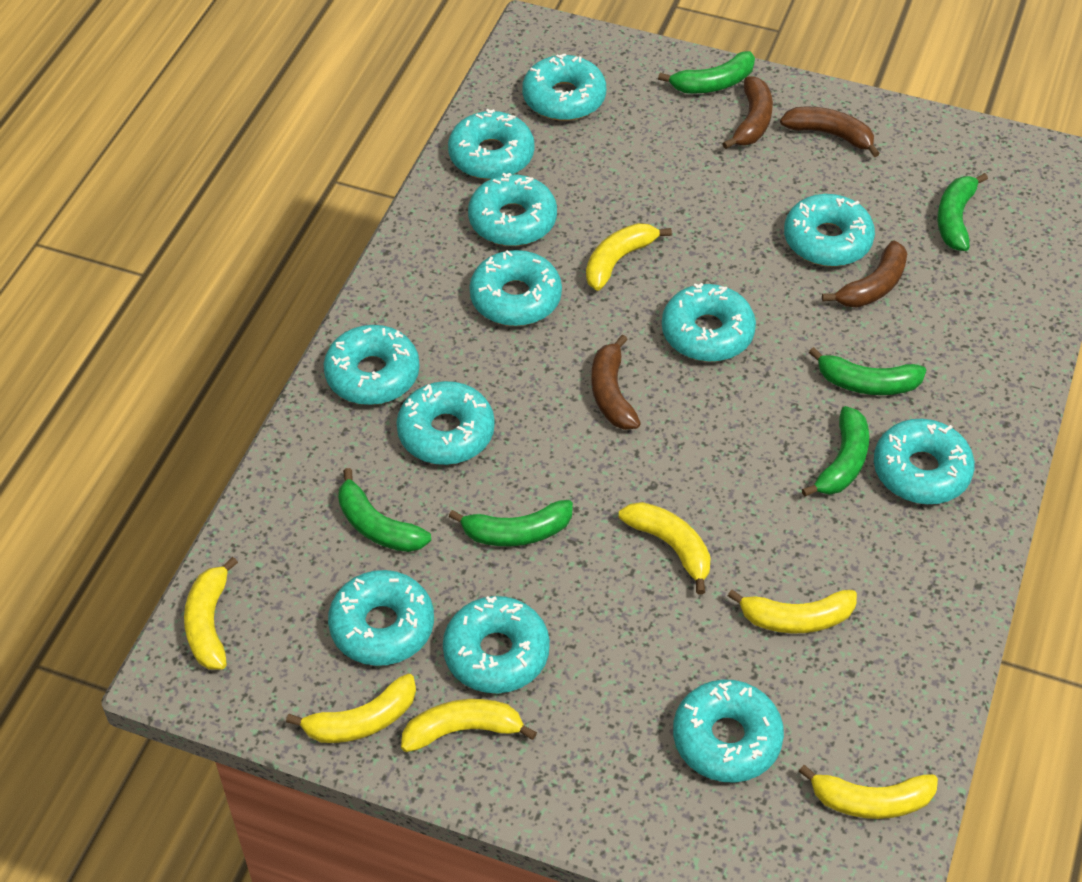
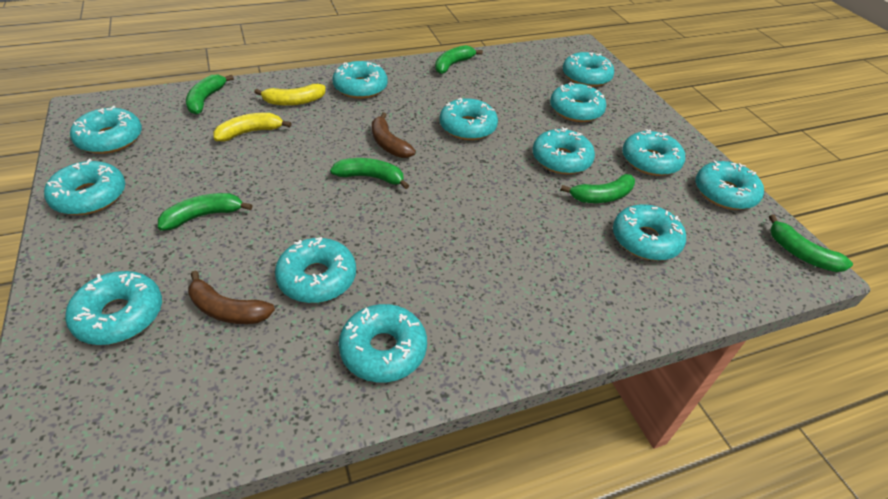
brown banana: 4 -> 2
turquoise donut: 12 -> 13
yellow banana: 7 -> 2

